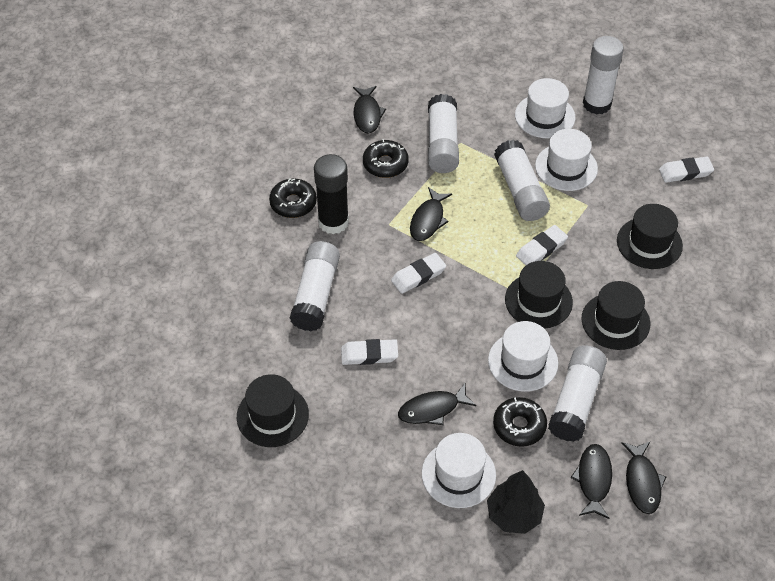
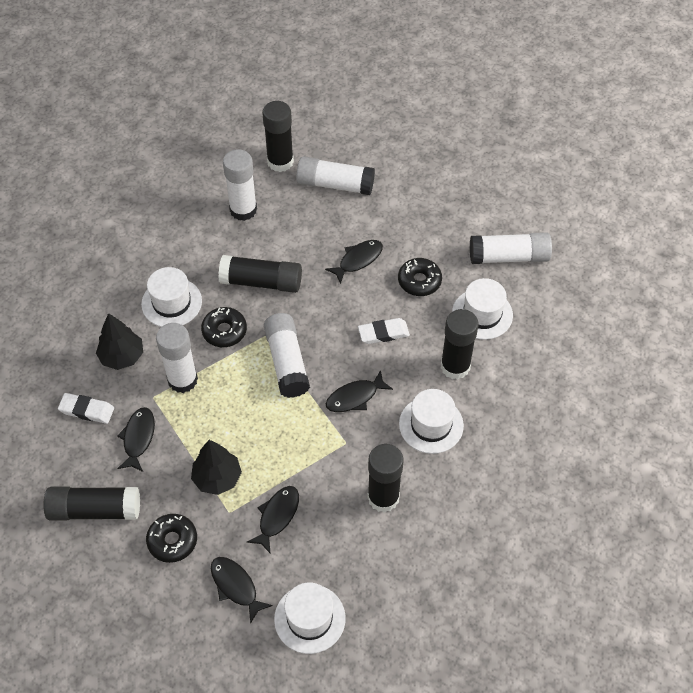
black glue stick: 1 -> 5
black hat: 4 -> 0
black tree: 1 -> 2
white eraser: 4 -> 2

